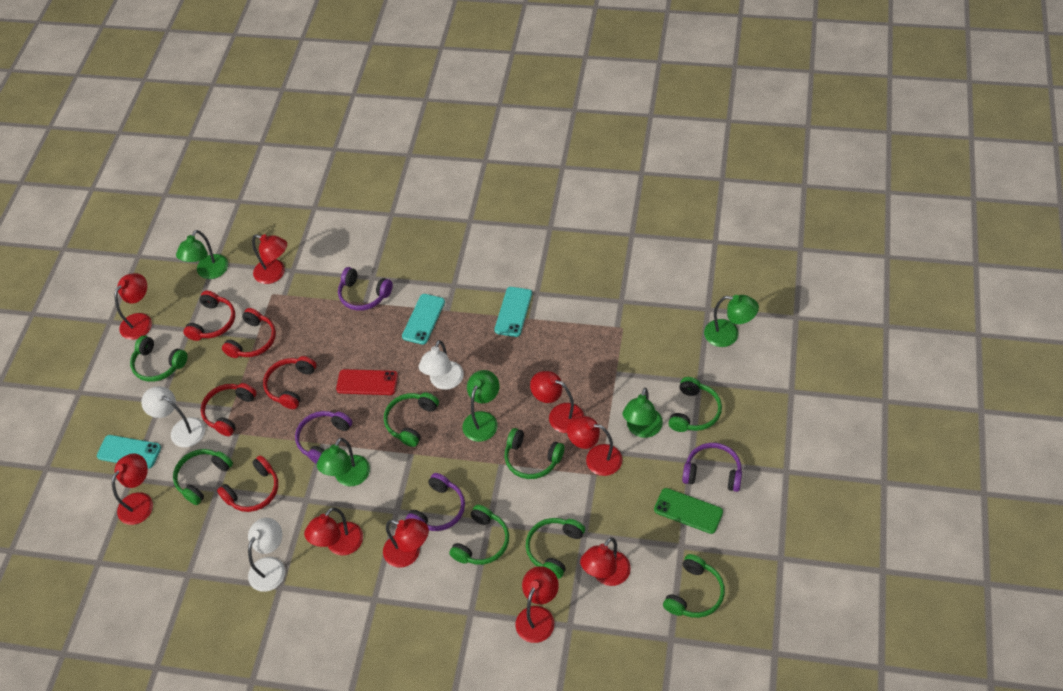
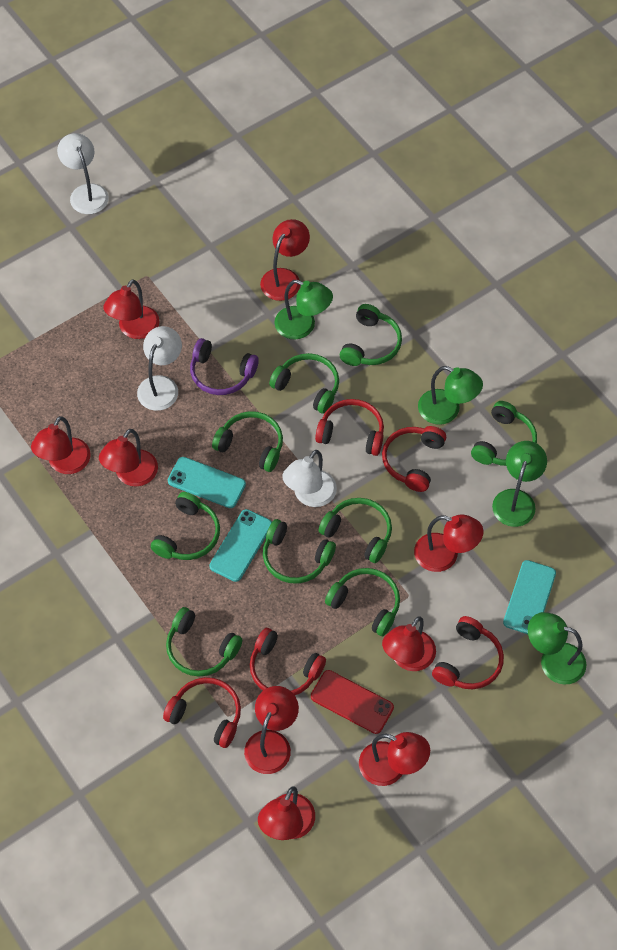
green headphones: 8 -> 9
green lamp: 5 -> 4
green phone: 1 -> 0
purple headphones: 4 -> 1

